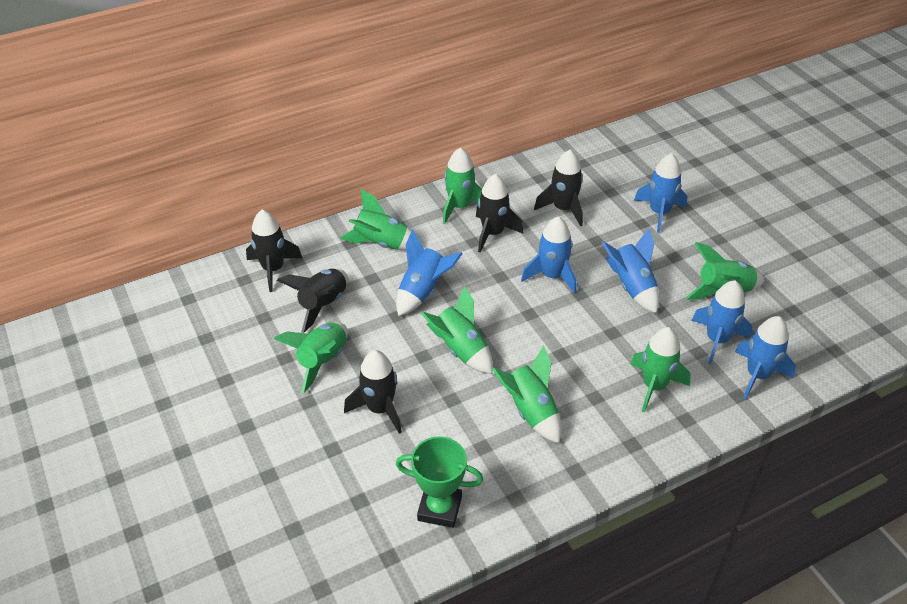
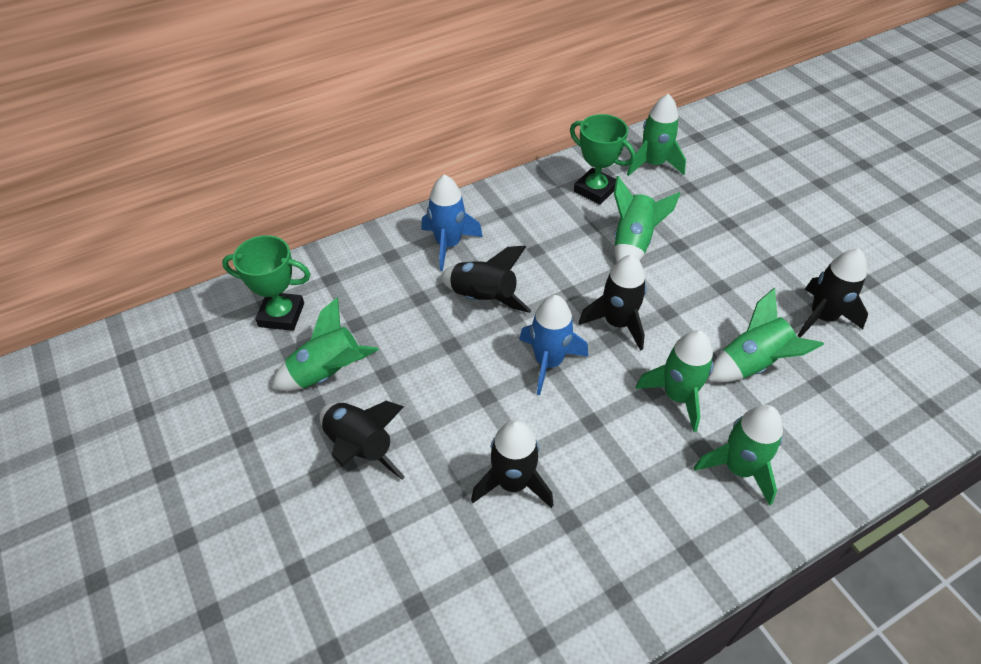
blue rocket: 6 -> 2
green rocket: 7 -> 6
green trophy: 1 -> 2

